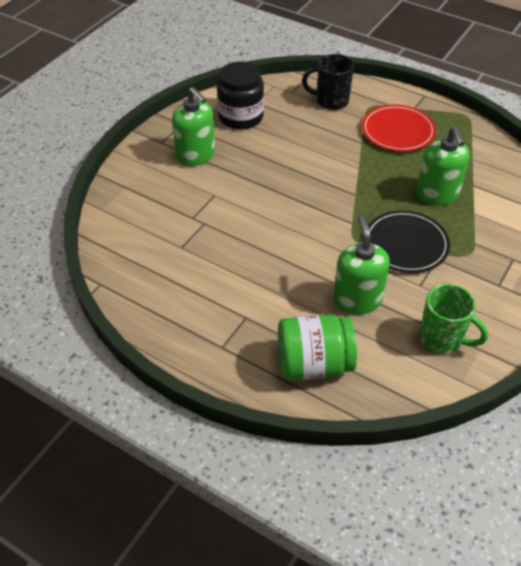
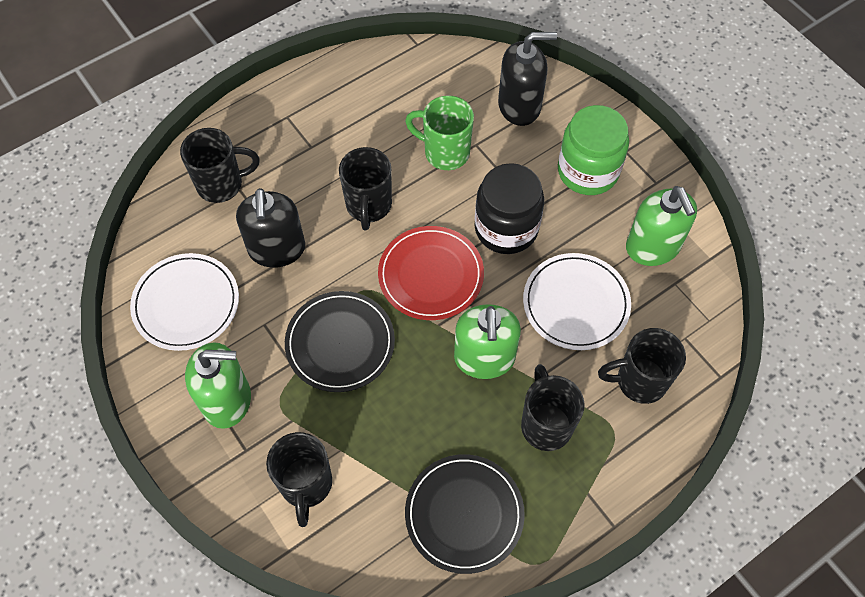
black mug: 1 -> 5
black plate: 1 -> 2
black soap dispenser: 0 -> 2
white plate: 0 -> 2

